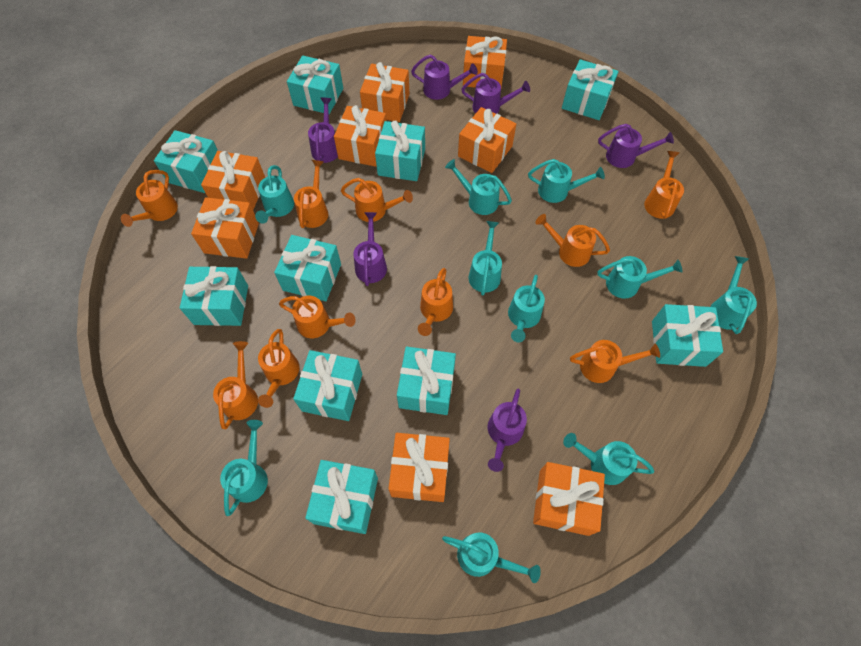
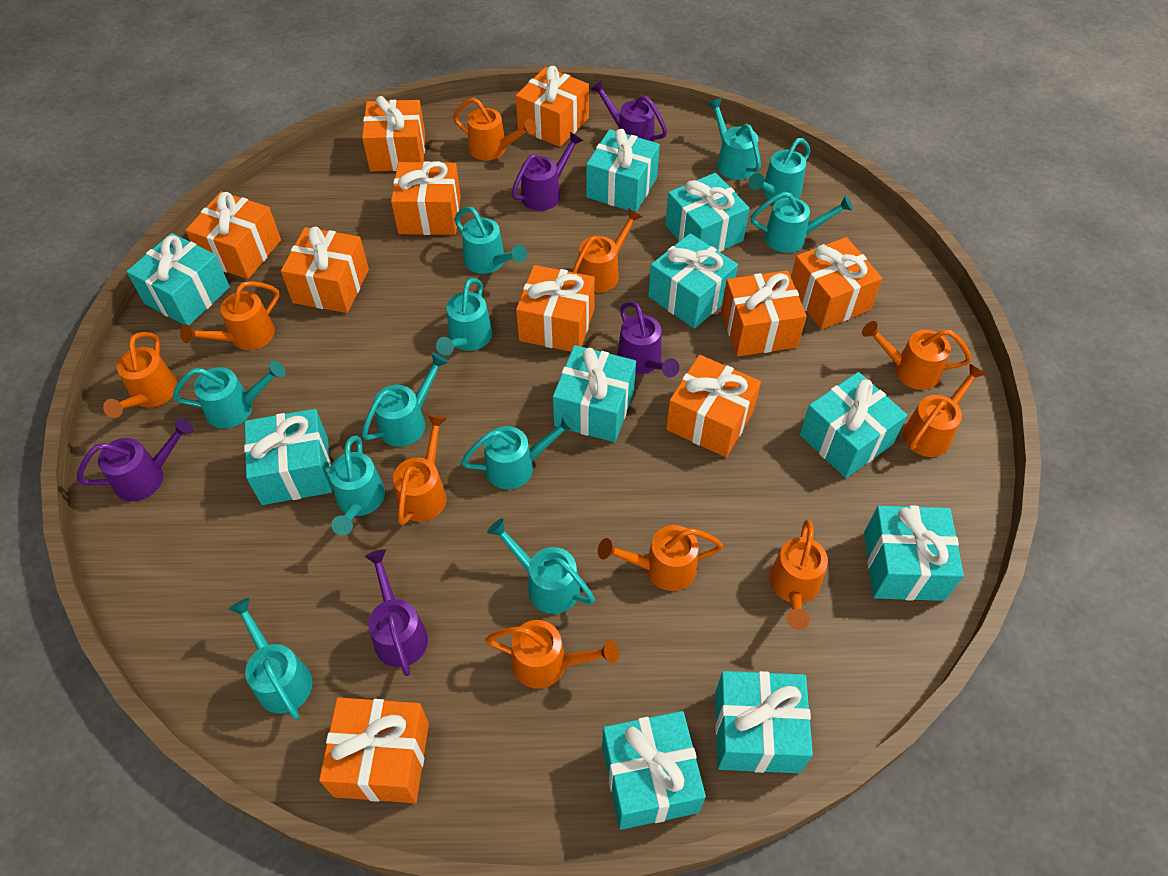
orange gift: 8 -> 10
purple watering can: 6 -> 5
turquoise watering can: 10 -> 11

